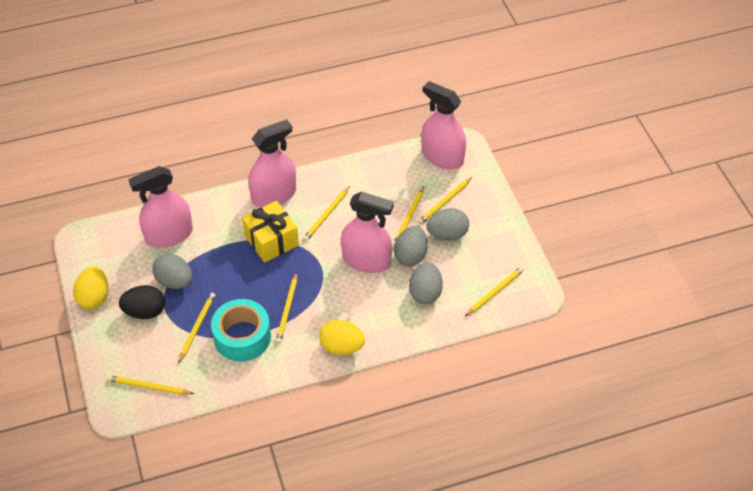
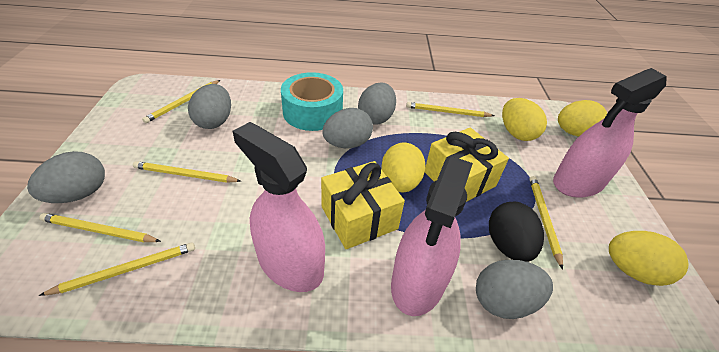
grey egg: 4 -> 5
pink spray bottle: 4 -> 3
yellow egg: 2 -> 4
yellow gift: 1 -> 2
yellow pencil: 7 -> 6

